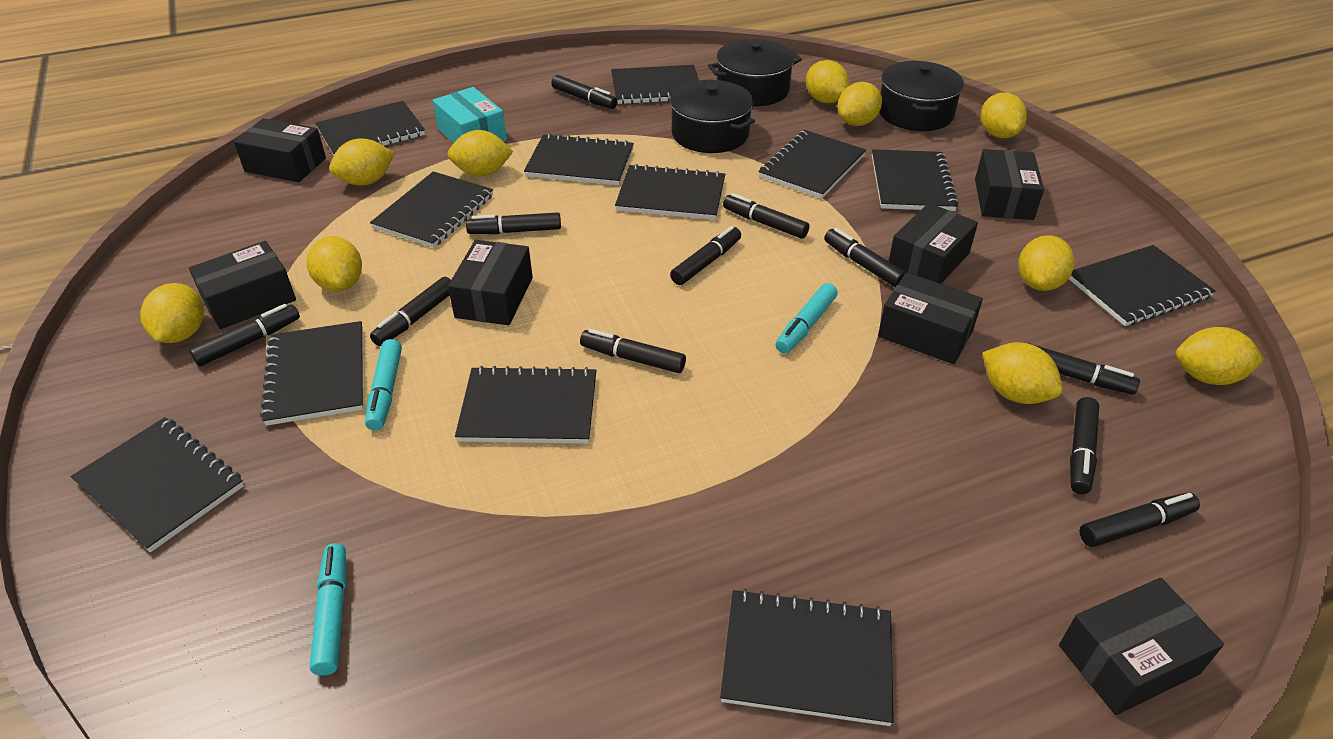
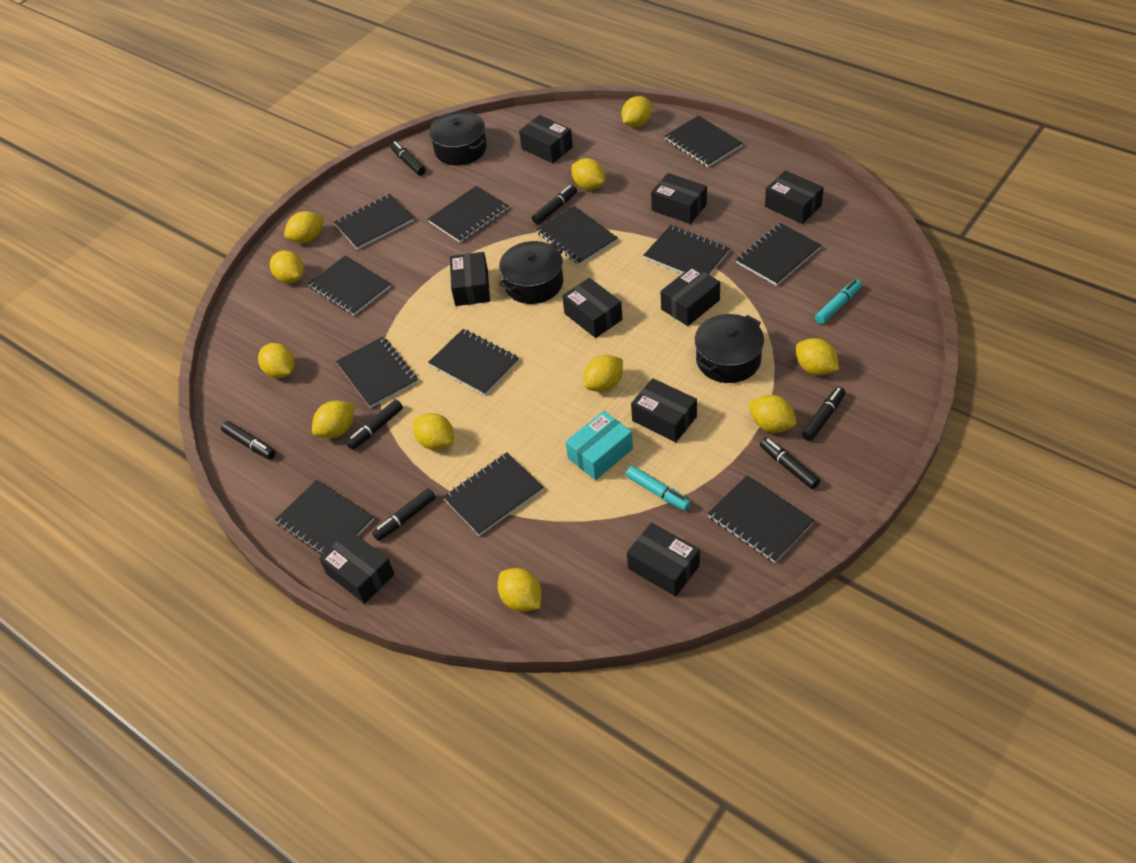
black box: 7 -> 9
black marker: 11 -> 7
turquoise marker: 3 -> 2
yellow lemon: 10 -> 11

